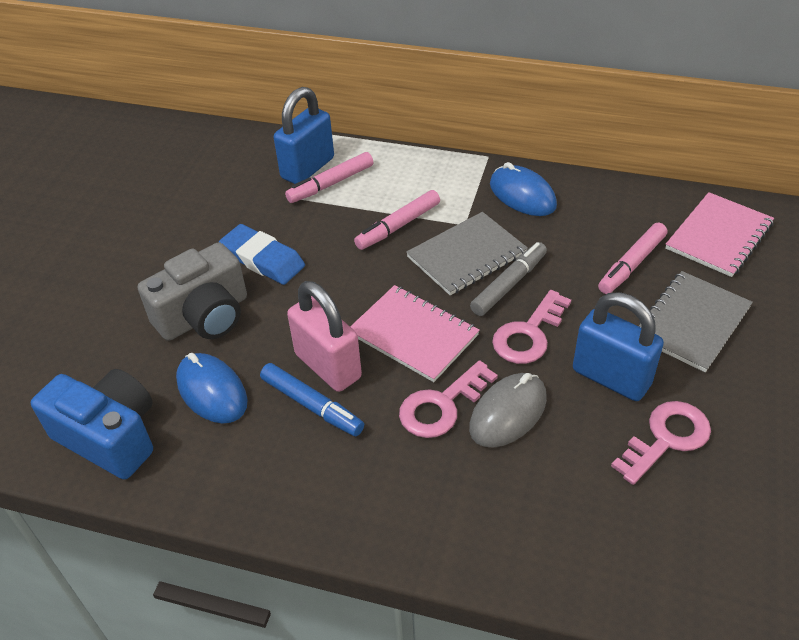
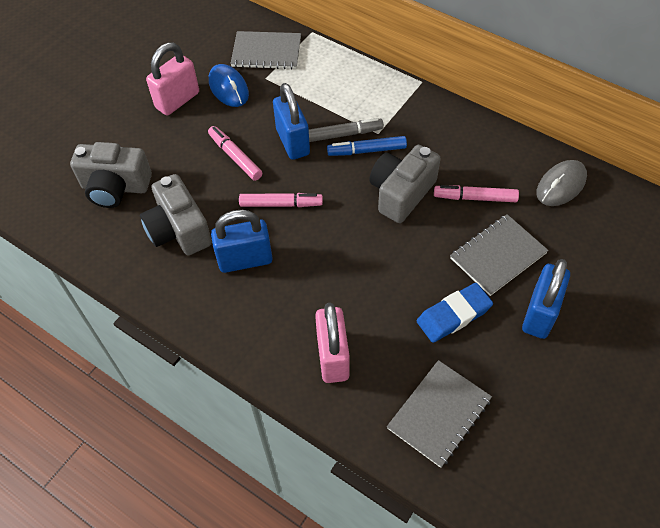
blue camera: 1 -> 0
blue mouse: 2 -> 1
blue padlock: 2 -> 3
grey camera: 1 -> 3
grey notebook: 2 -> 3
pink key: 3 -> 0
pink notebook: 2 -> 0
pink padlock: 1 -> 2

